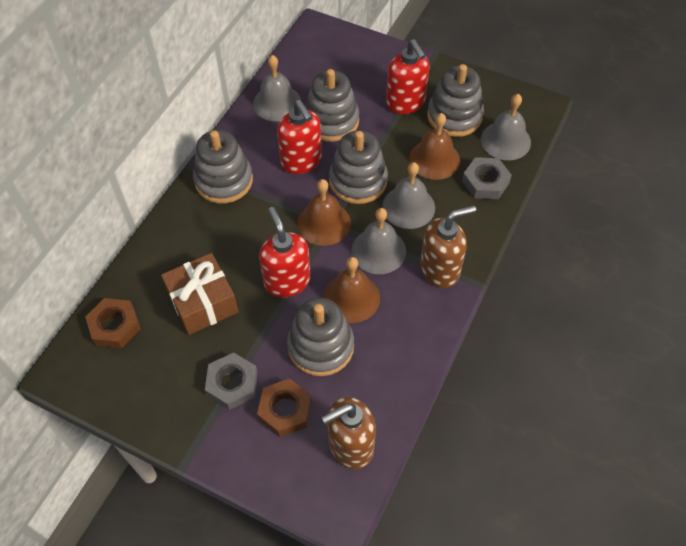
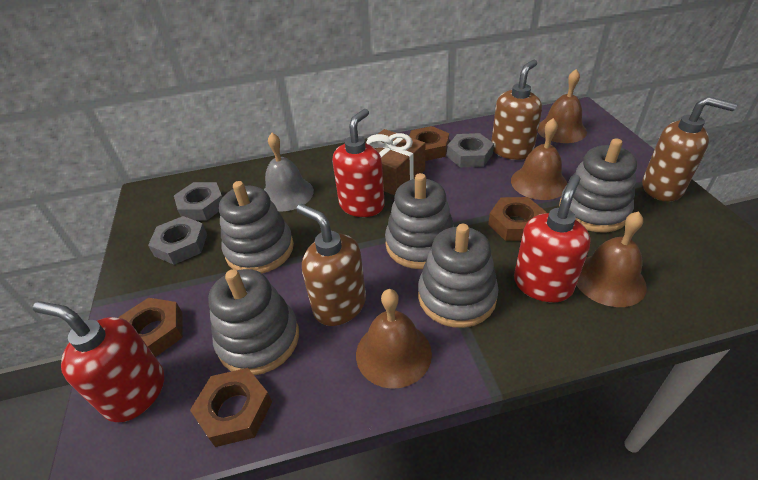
brown bell: 3 -> 4
brown nut: 2 -> 4
brown soap dispenser: 2 -> 3
grey bell: 4 -> 1
grey nut: 2 -> 3

